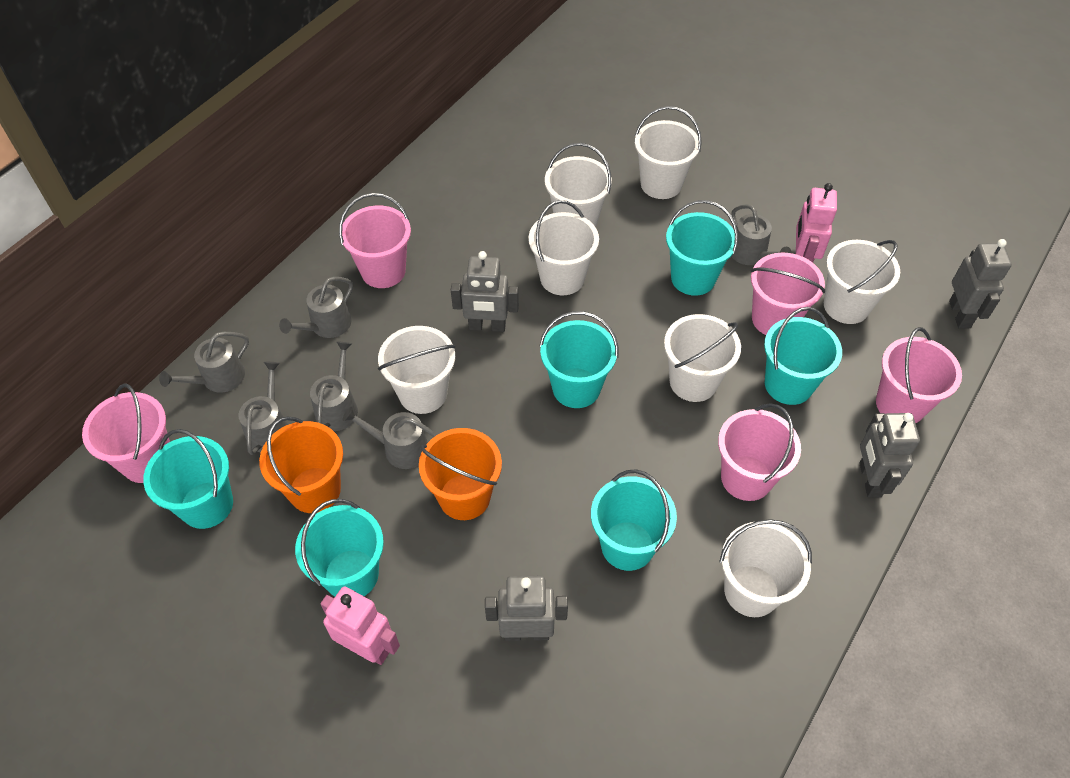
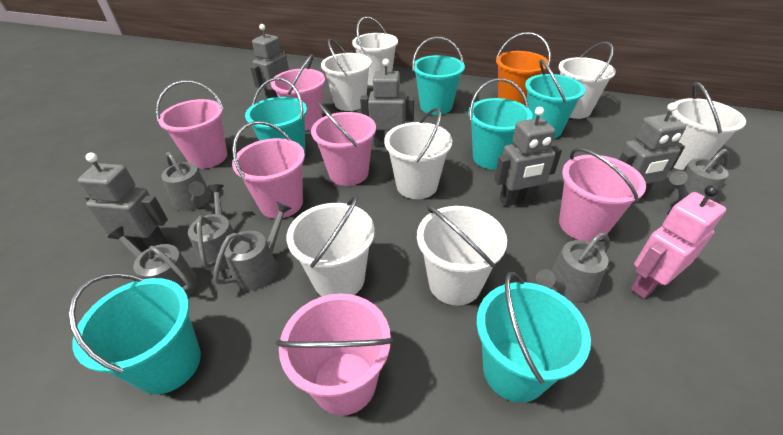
grey robot: 4 -> 5
orange bucket: 2 -> 1
pink bucket: 5 -> 6
pink robot: 2 -> 1

